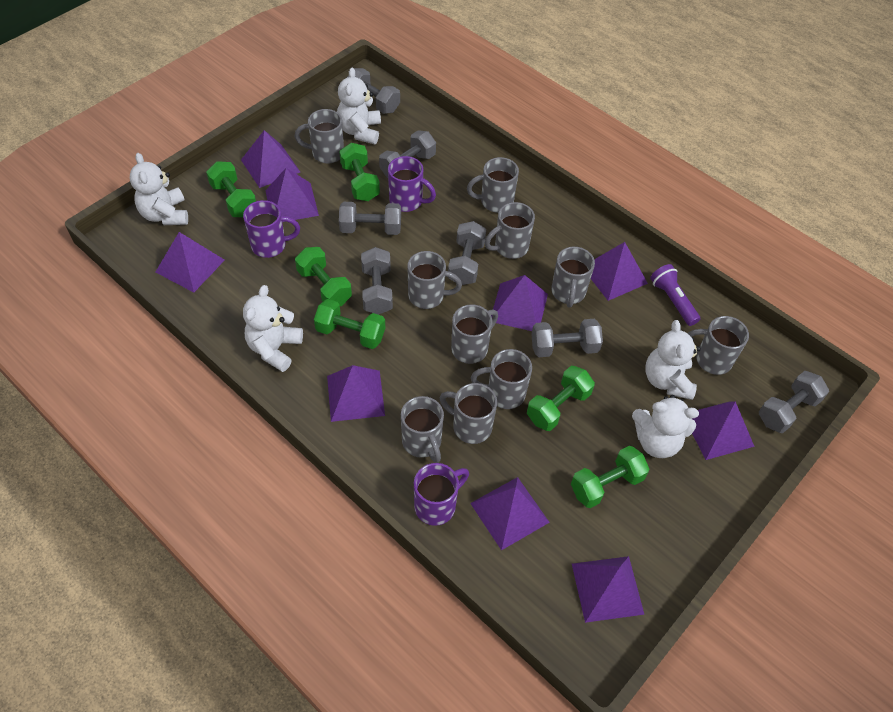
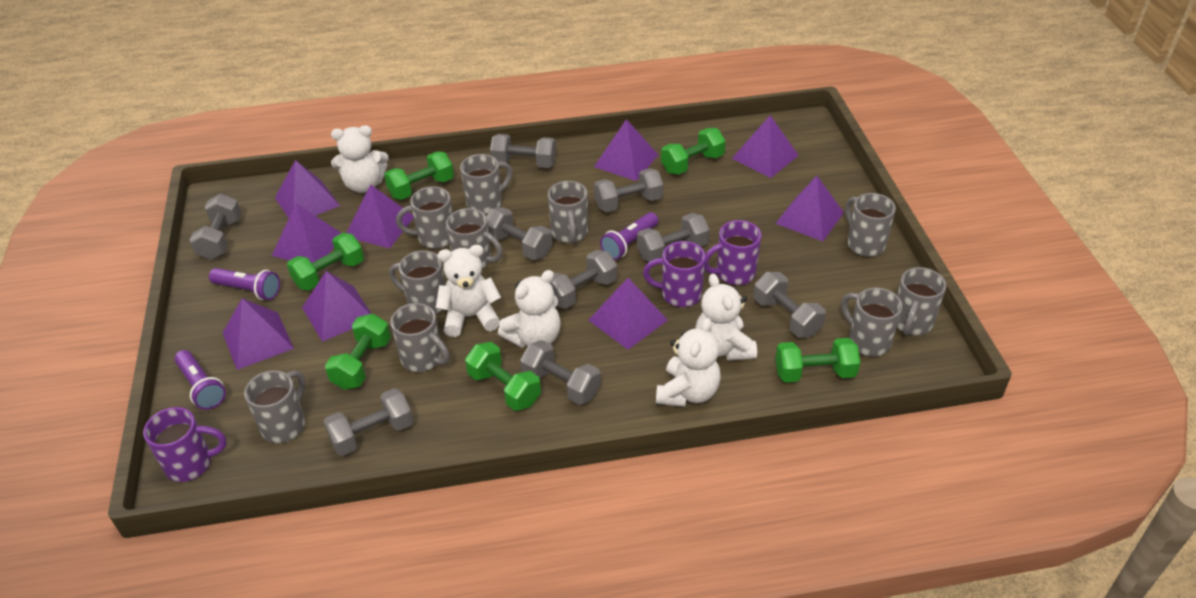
grey dumbbell: 7 -> 9
purple flashlight: 1 -> 3

